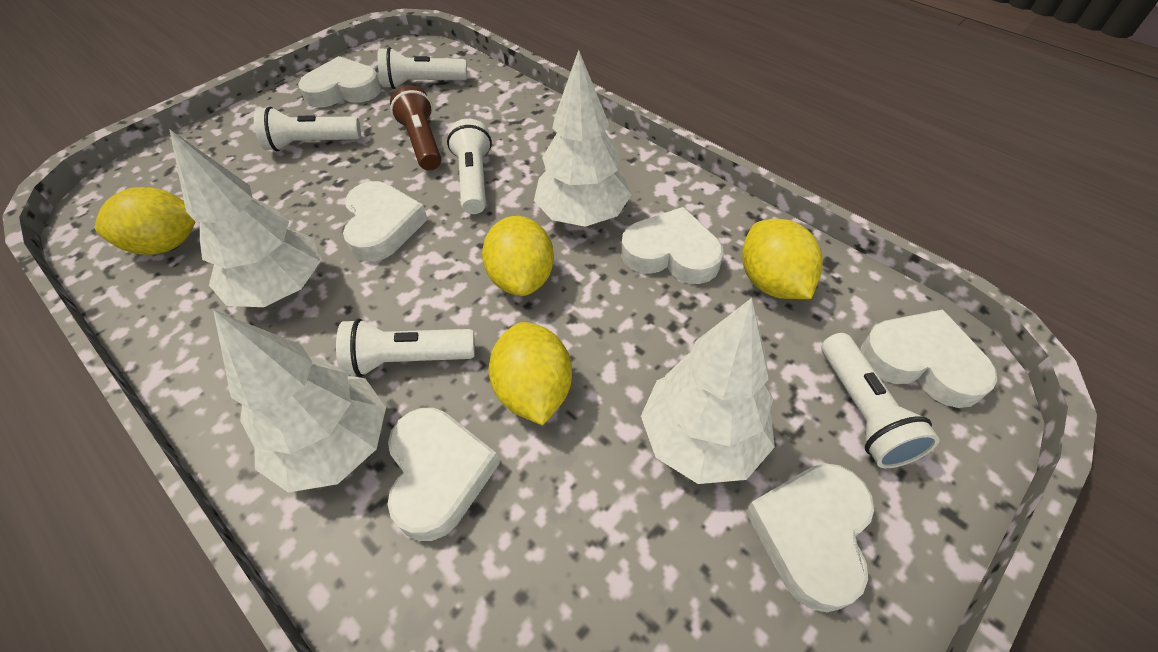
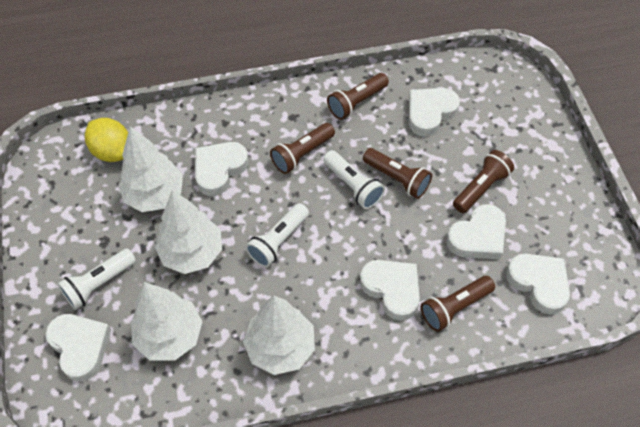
brown flashlight: 1 -> 5
white flashlight: 5 -> 3
yellow lemon: 4 -> 1

